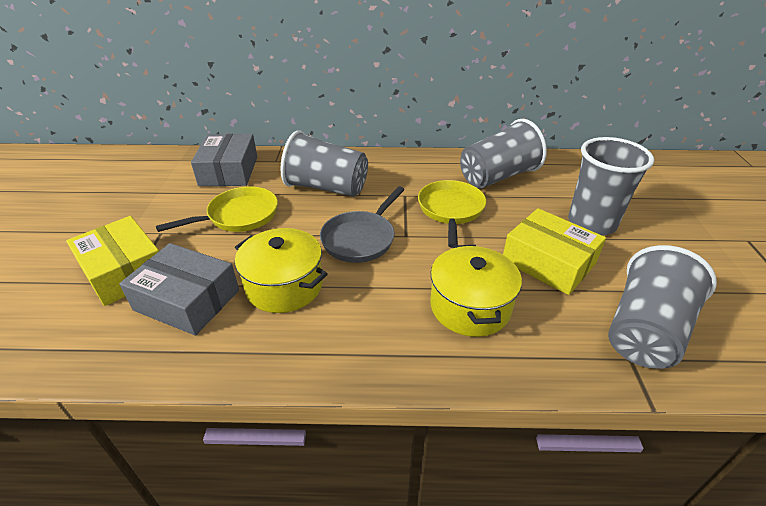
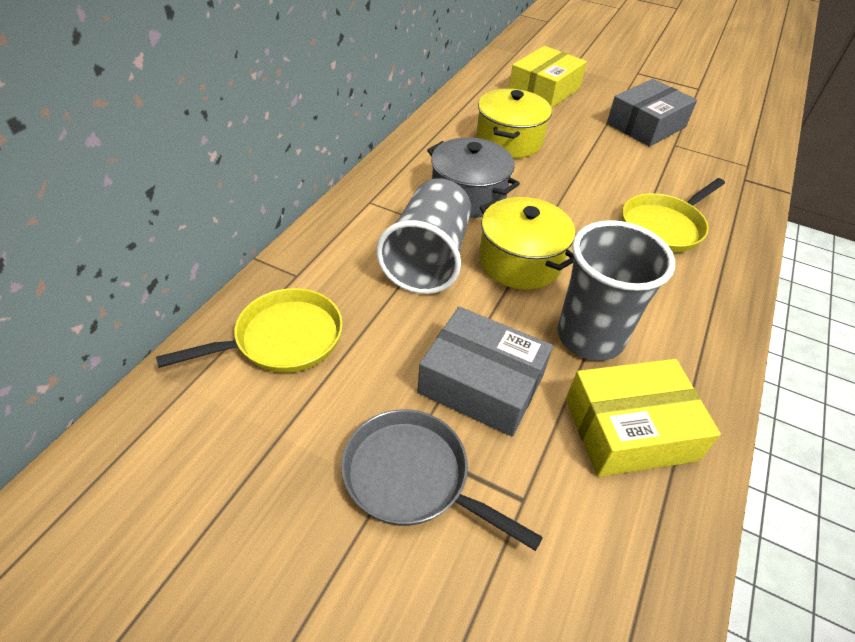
grey cup: 4 -> 2
grey pot: 0 -> 1

